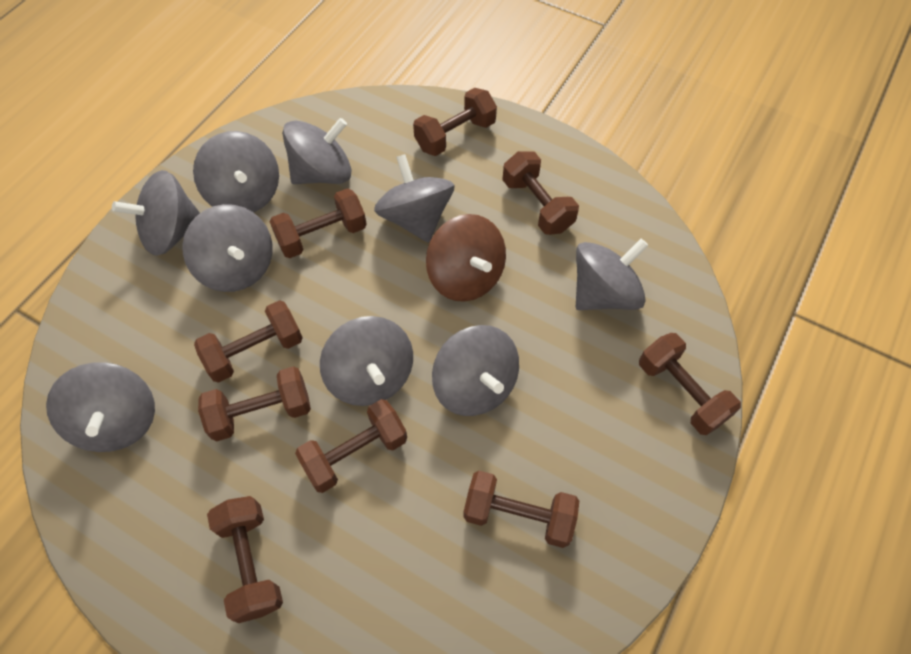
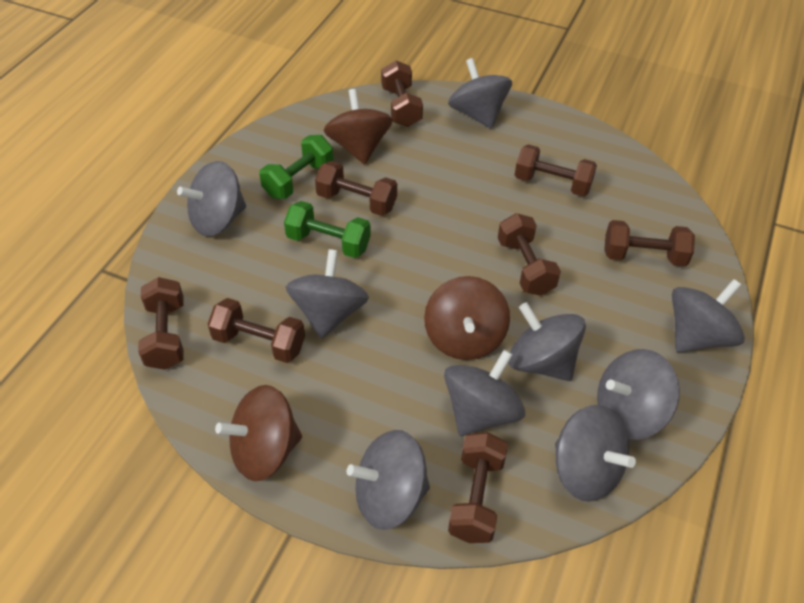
brown dumbbell: 9 -> 8
brown spinning top: 1 -> 3
green dumbbell: 0 -> 2

